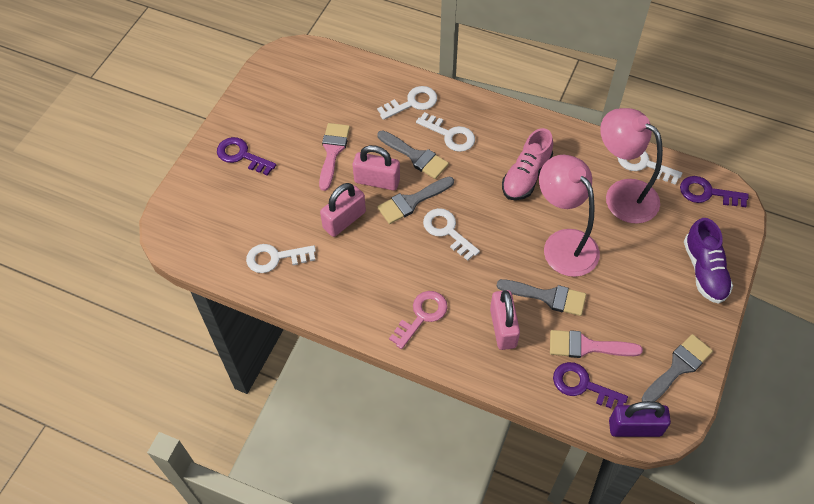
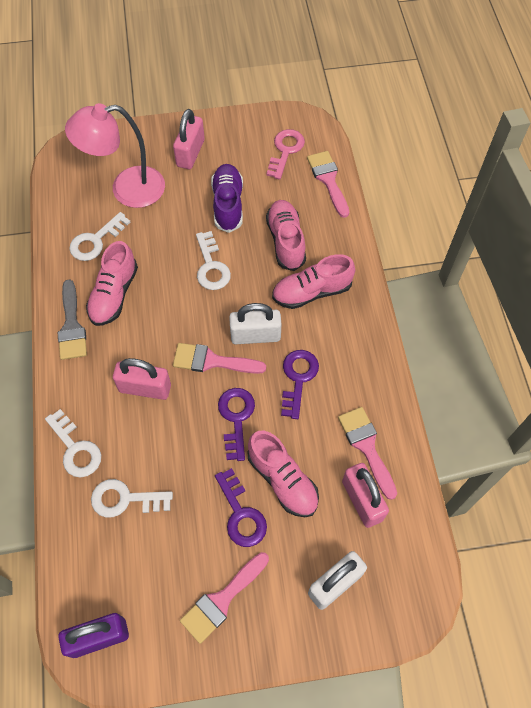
grey brush: 4 -> 1
pink brush: 2 -> 4
pink lamp: 2 -> 1
pink shoe: 1 -> 4
white key: 5 -> 4
white padlock: 0 -> 2

